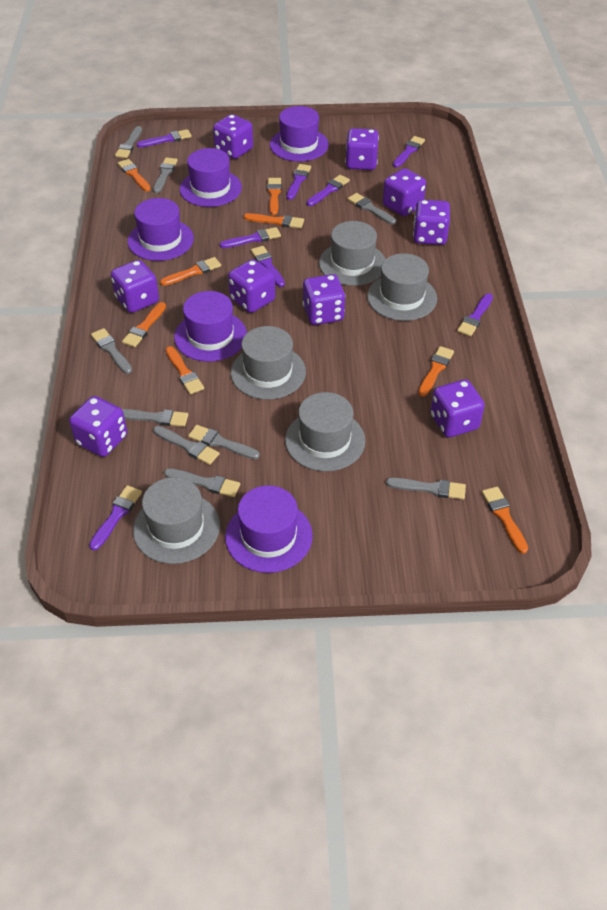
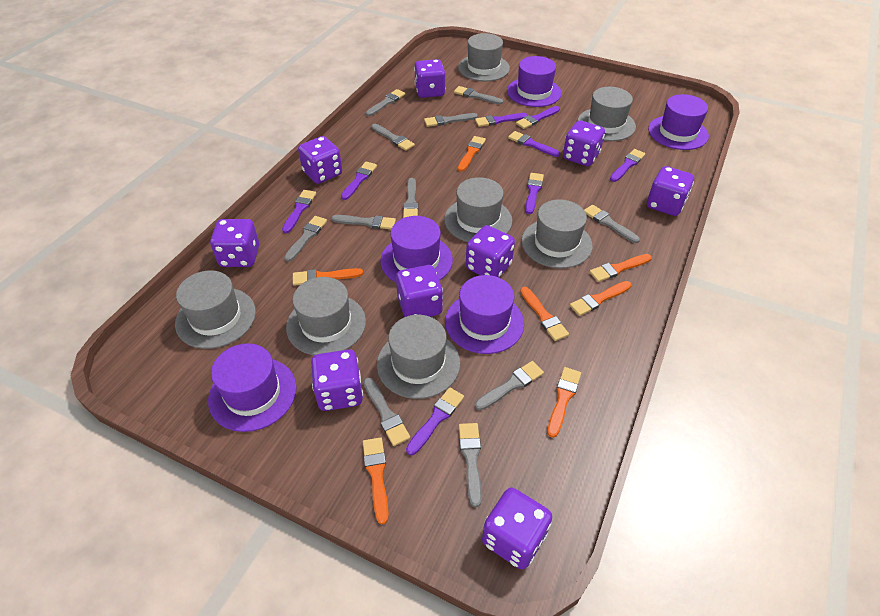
grey brush: 9 -> 11
grey hat: 5 -> 7
orange brush: 8 -> 7

